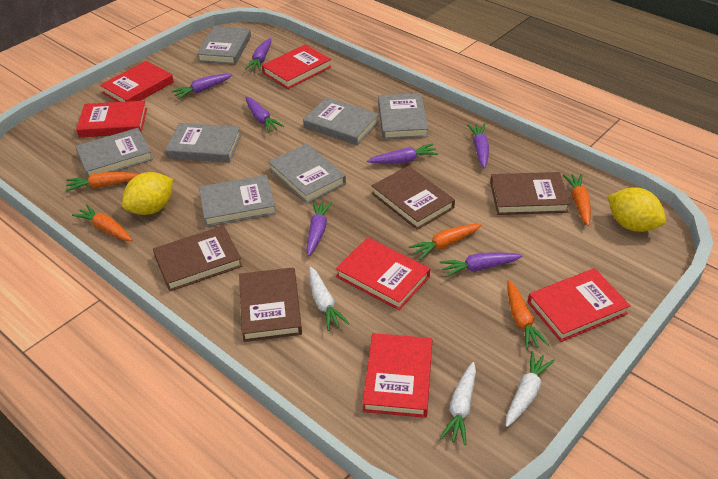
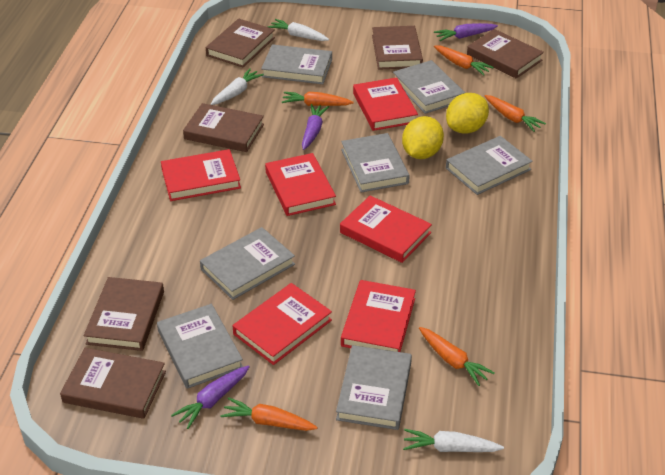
brown book: 4 -> 6
purple carrot: 7 -> 3

